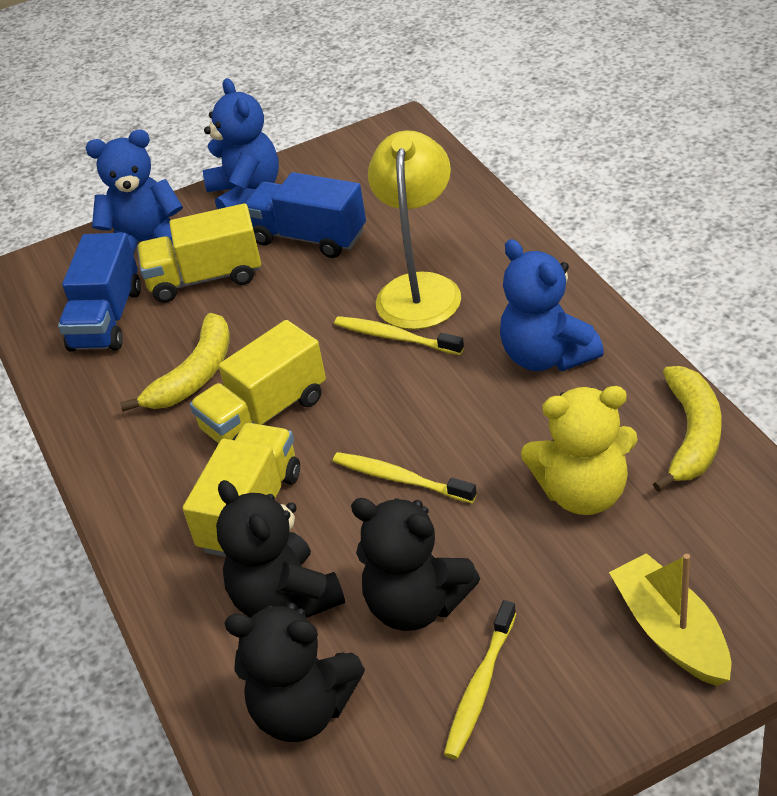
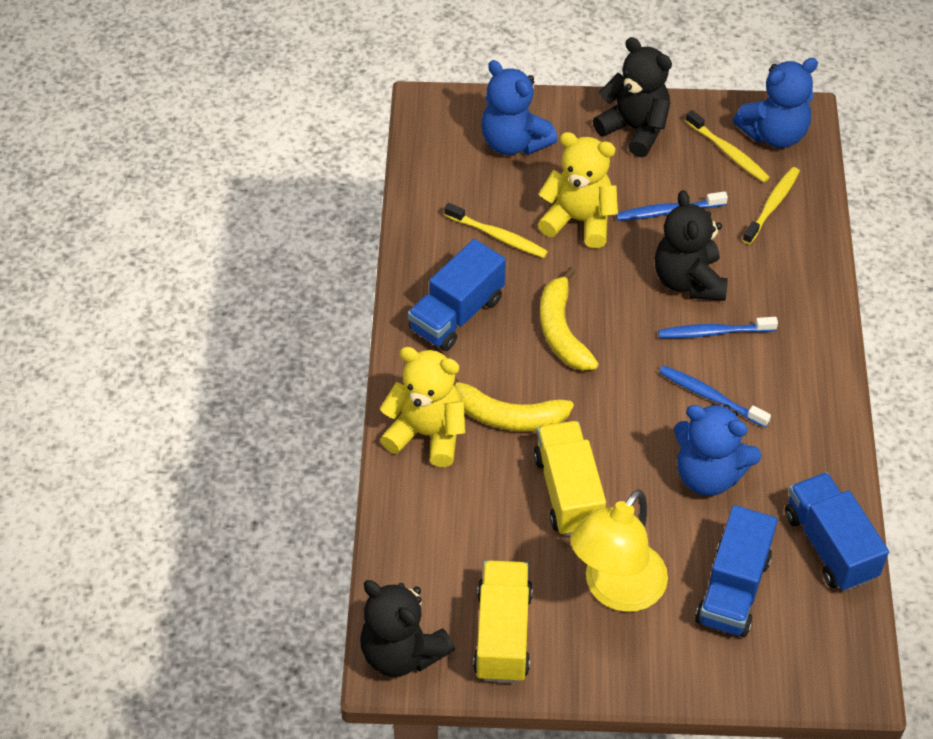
blue toothbrush: 0 -> 3
blue truck: 2 -> 3
yellow boat: 1 -> 0
yellow teddy bear: 1 -> 2
yellow truck: 3 -> 2

